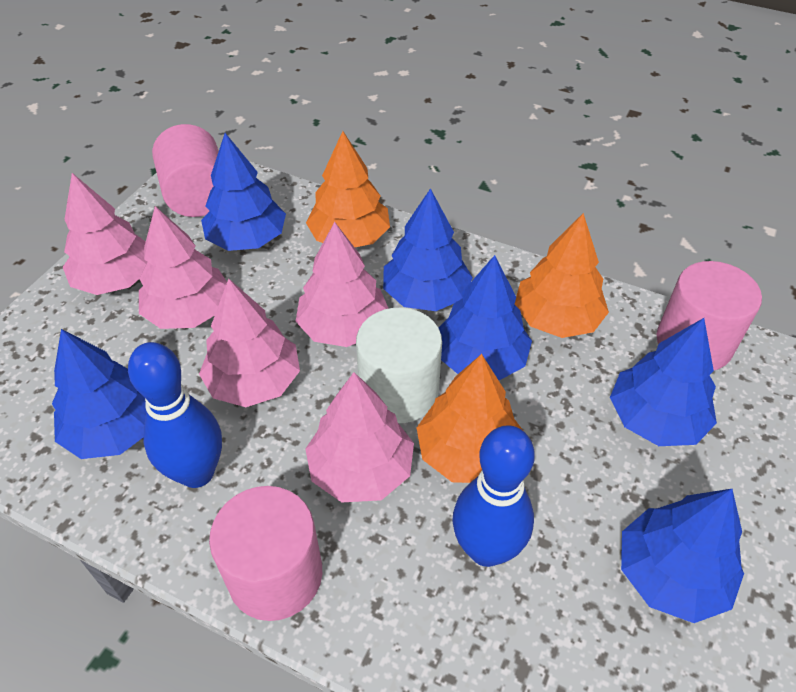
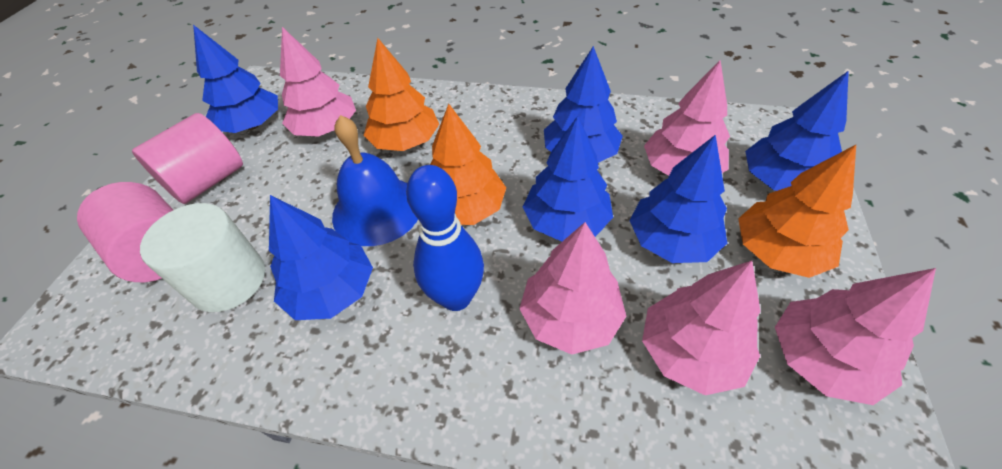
blue bell: 0 -> 1
blue bowling pin: 2 -> 1
pink cylinder: 3 -> 2

